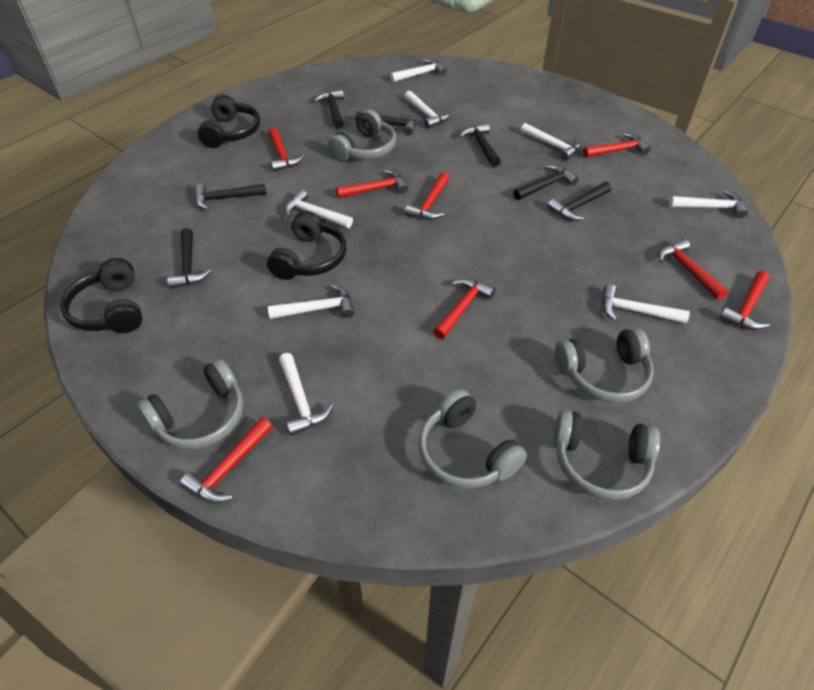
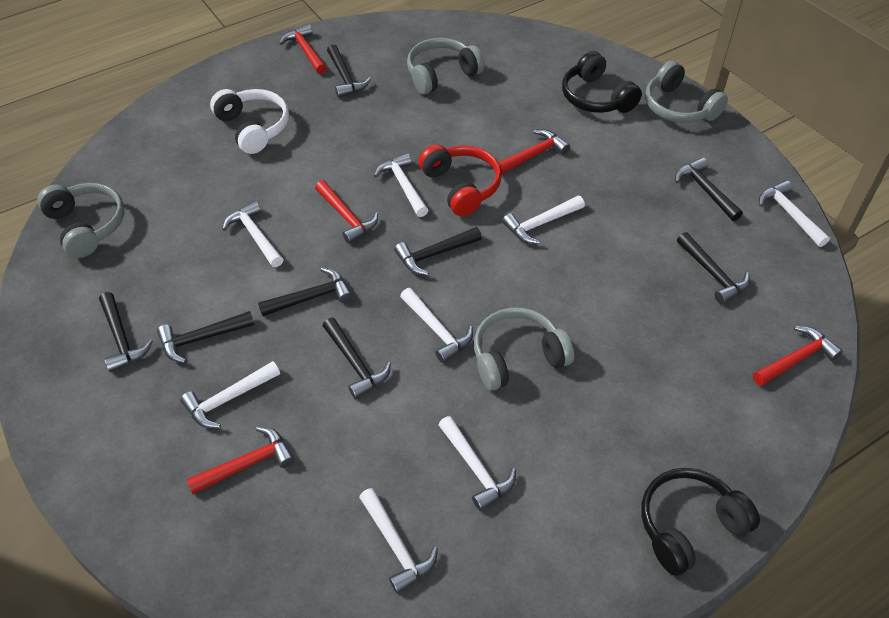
black hammer: 7 -> 8
black headphones: 3 -> 2
grey headphones: 5 -> 4
red hammer: 8 -> 5
red headphones: 0 -> 1
white headphones: 0 -> 1

